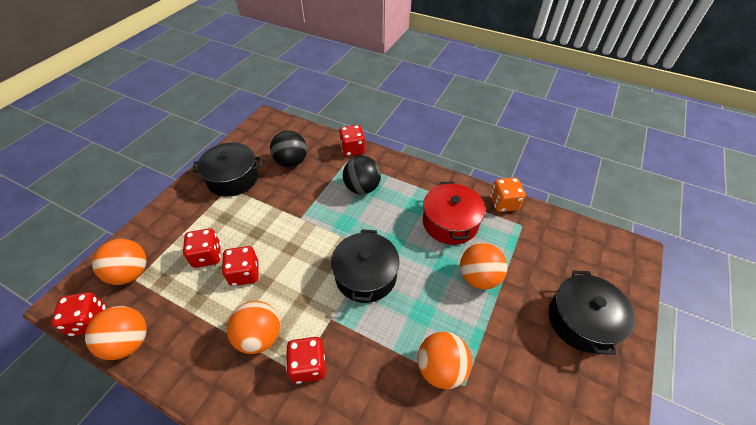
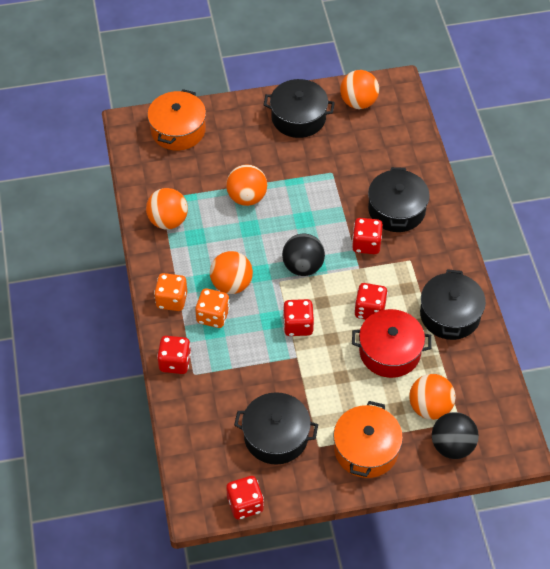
black pot: 3 -> 4
orange dice: 1 -> 2
orange pot: 0 -> 2

